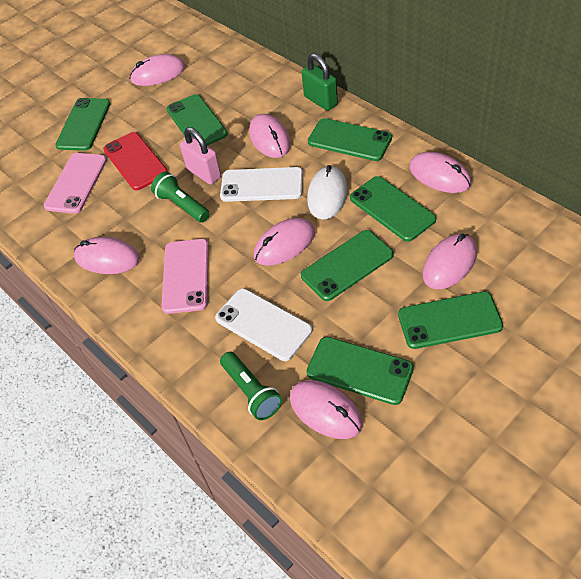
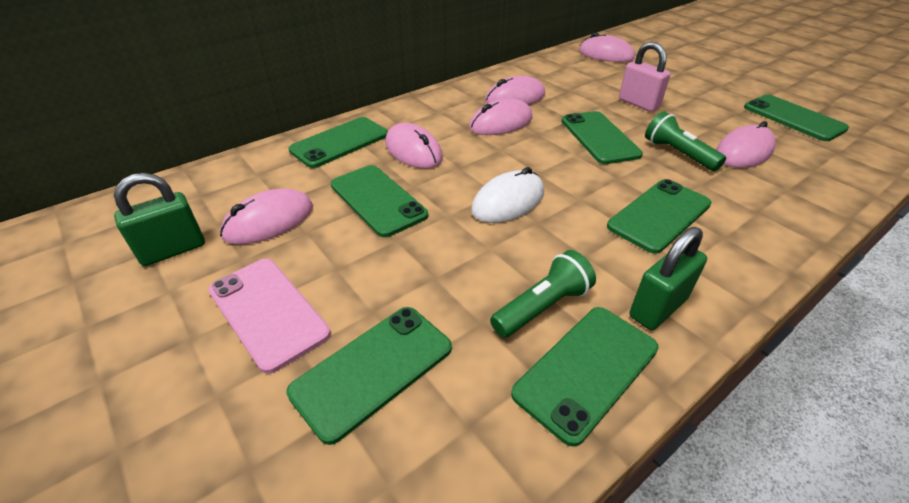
green padlock: 1 -> 2
pink mouse: 7 -> 6
pink phone: 2 -> 1
red phone: 1 -> 0
white phone: 2 -> 0

